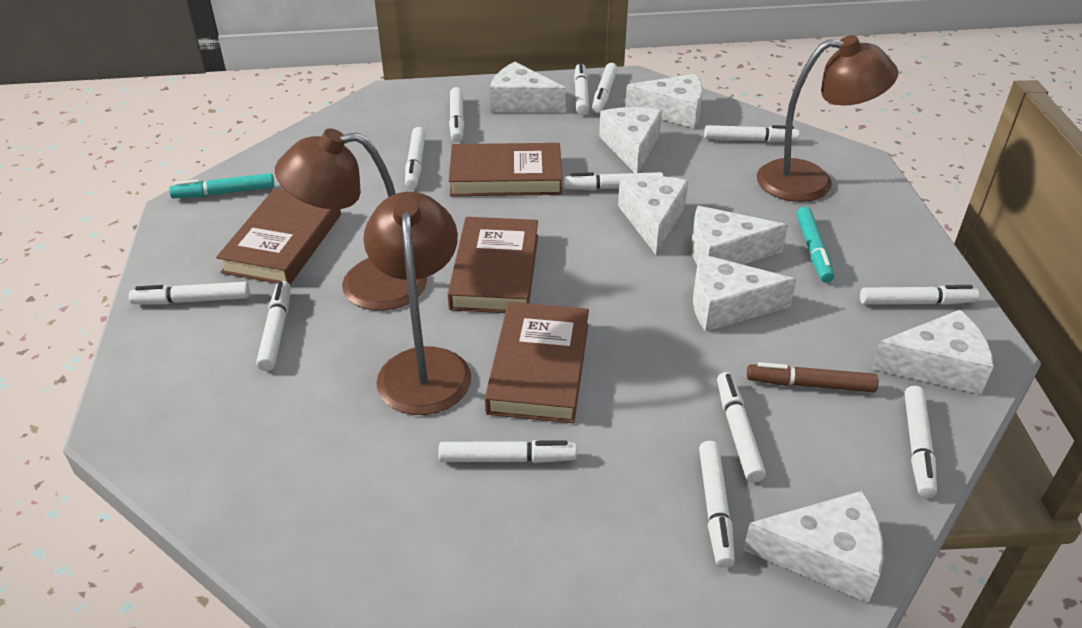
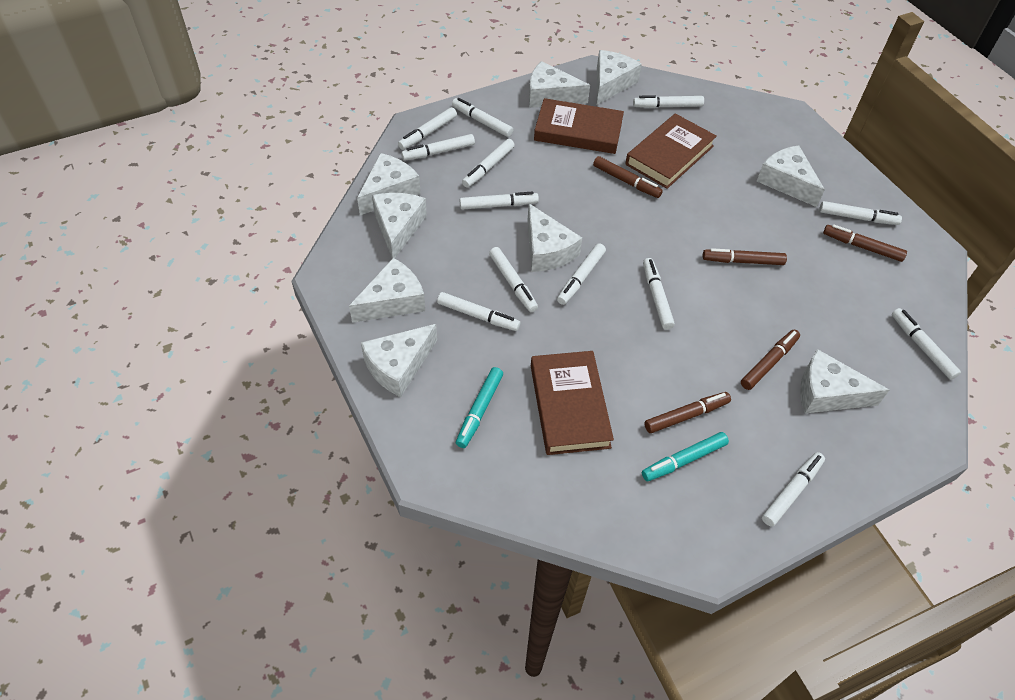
brown book: 4 -> 3
brown lamp: 3 -> 0
brown marker: 1 -> 5
white cheese: 8 -> 9

